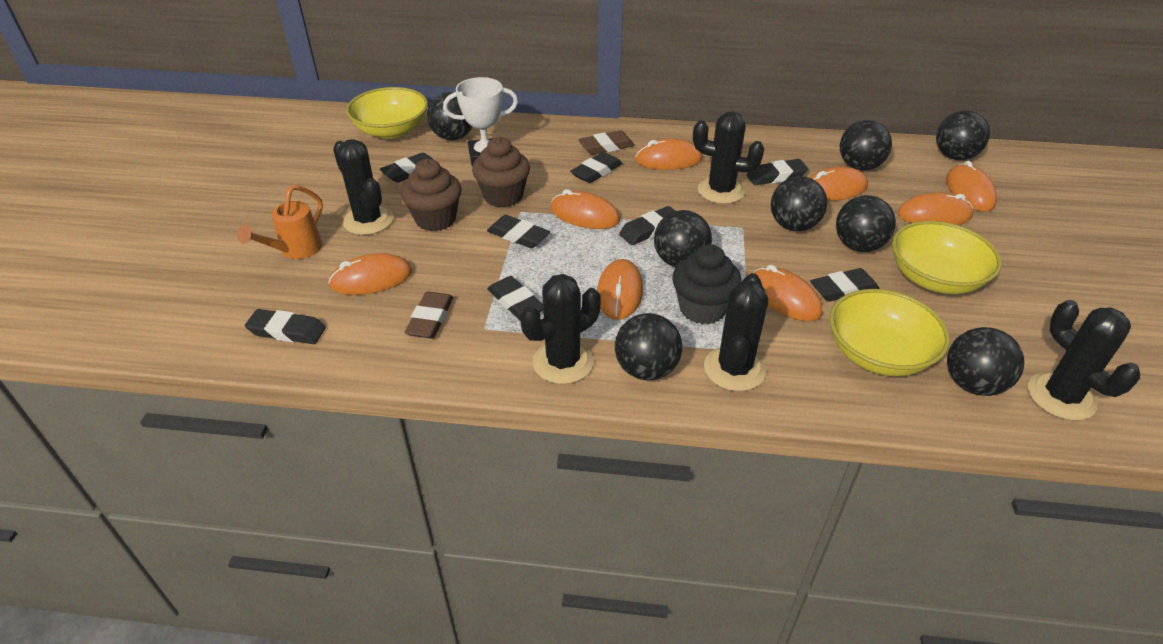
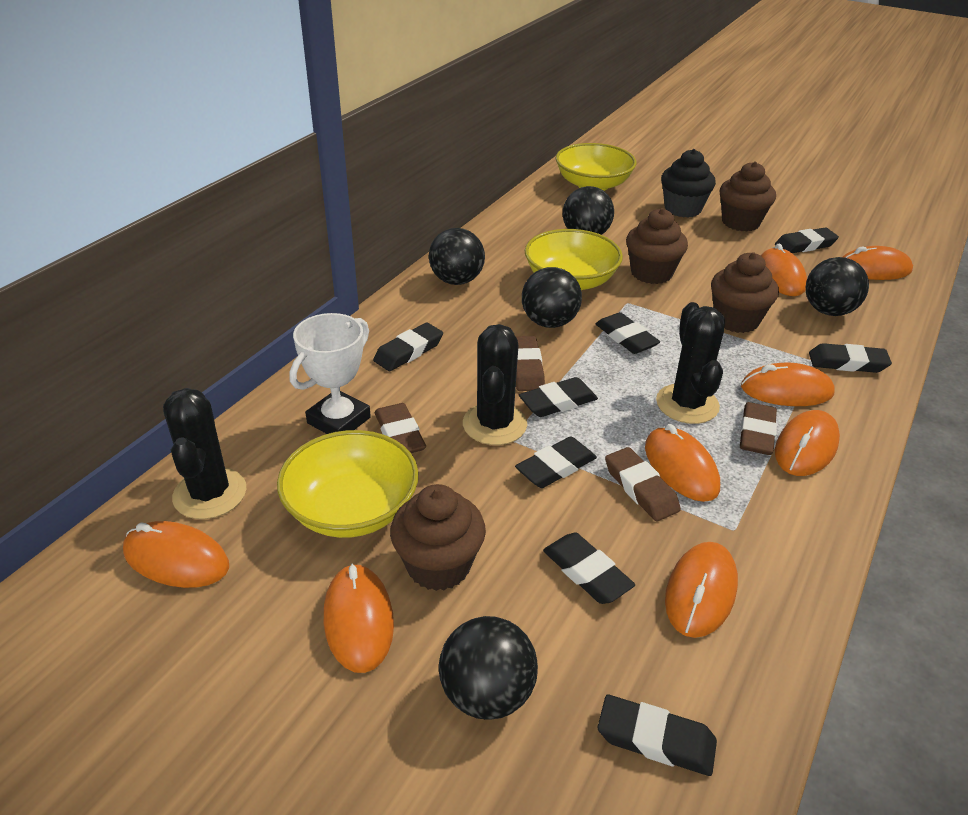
black ball: 8 -> 5
black cactus: 5 -> 3
brown cupcake: 2 -> 4
brown eraser: 2 -> 4
orange watering can: 1 -> 0

